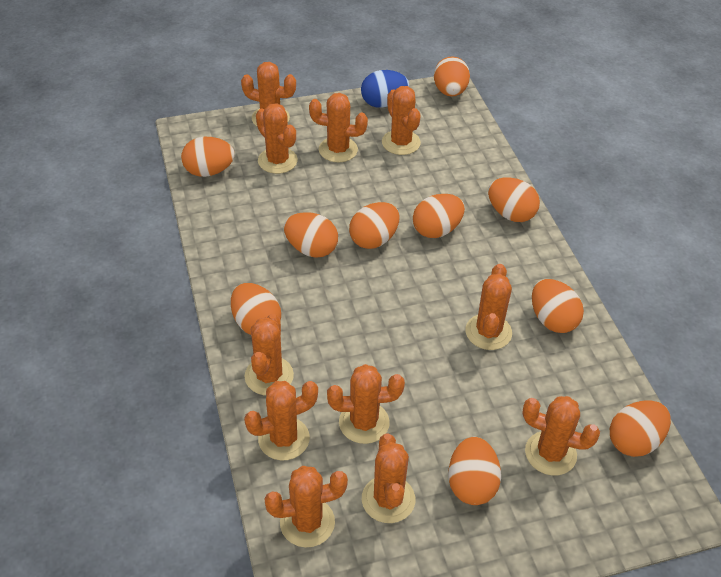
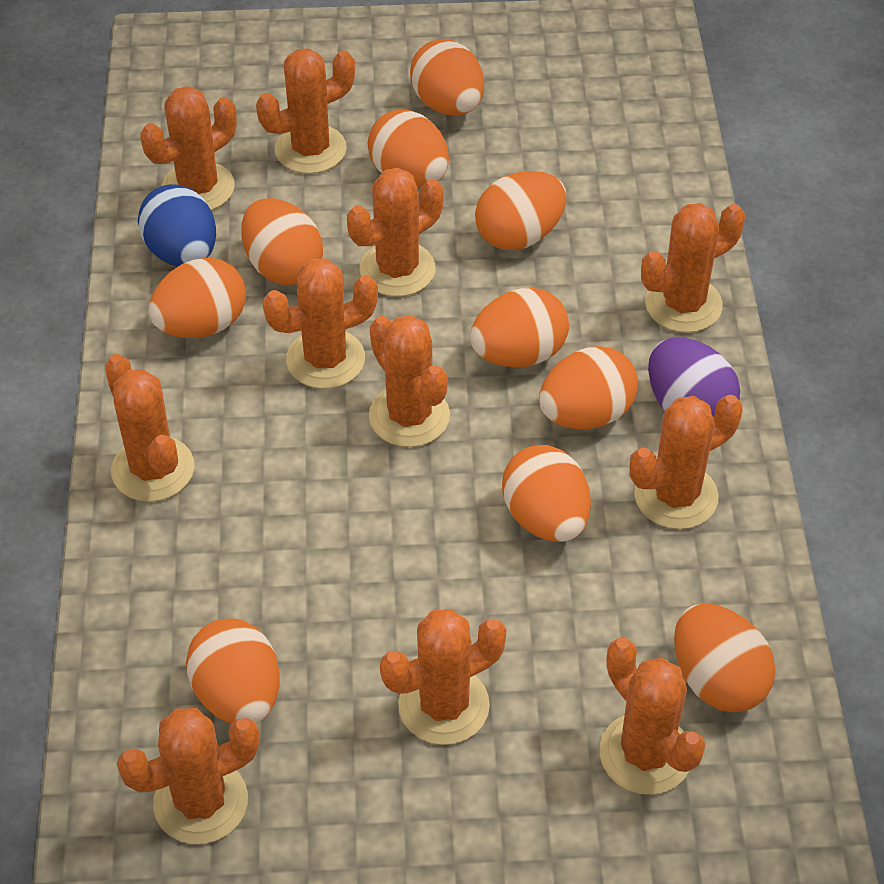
purple egg: 0 -> 1

